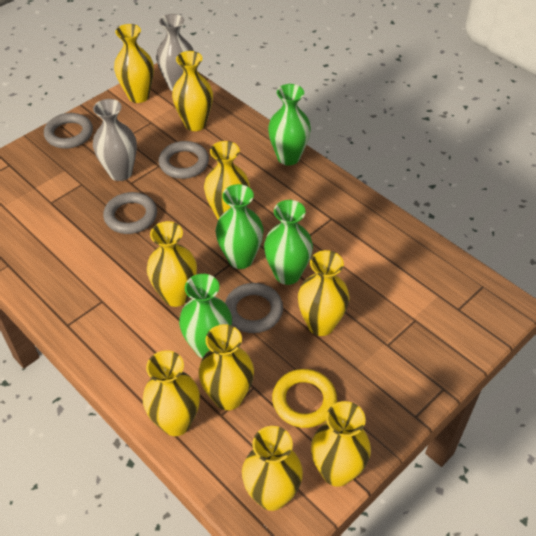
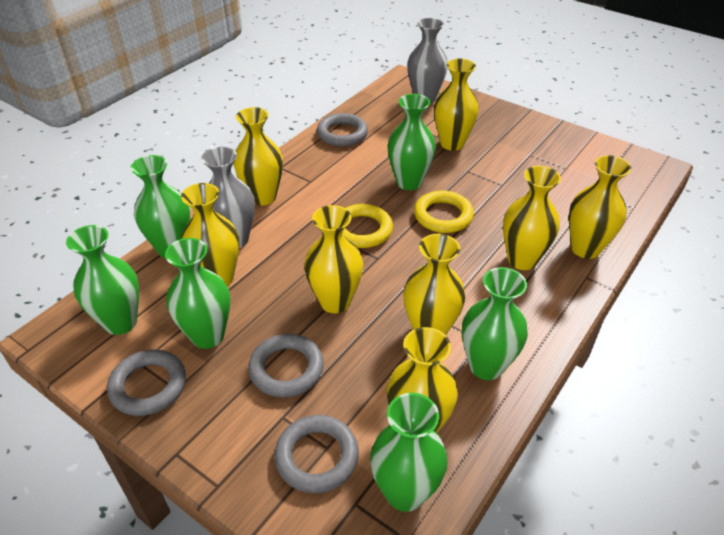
green vase: 4 -> 6
yellow ring: 1 -> 2
yellow vase: 9 -> 8

